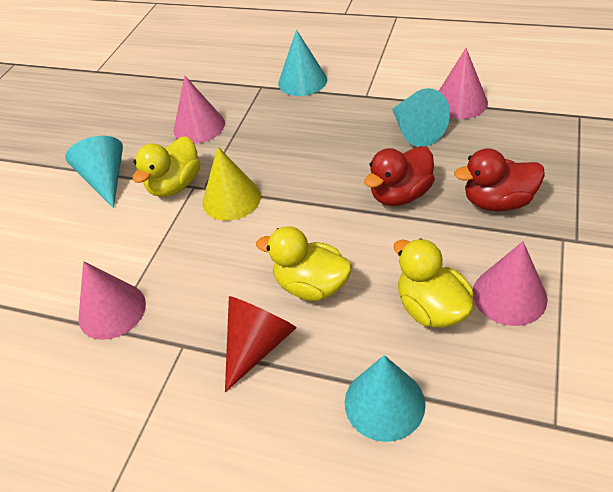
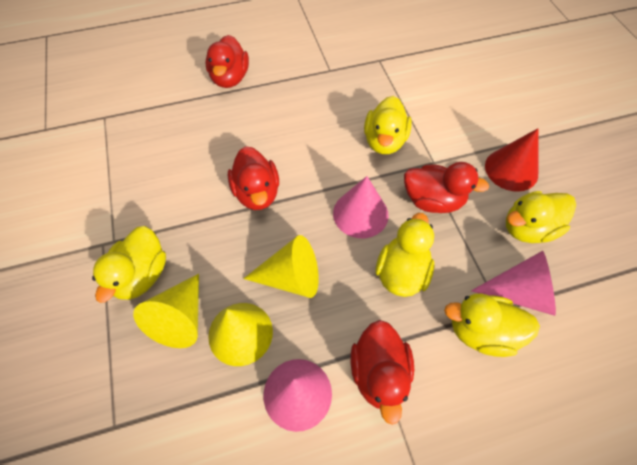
pink cone: 4 -> 3
red duck: 2 -> 4
turquoise cone: 4 -> 0
yellow cone: 1 -> 3
yellow duck: 3 -> 5

